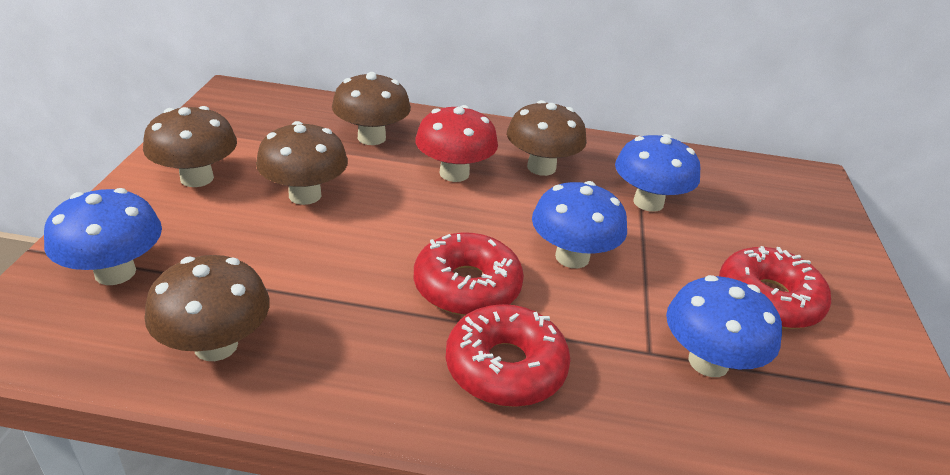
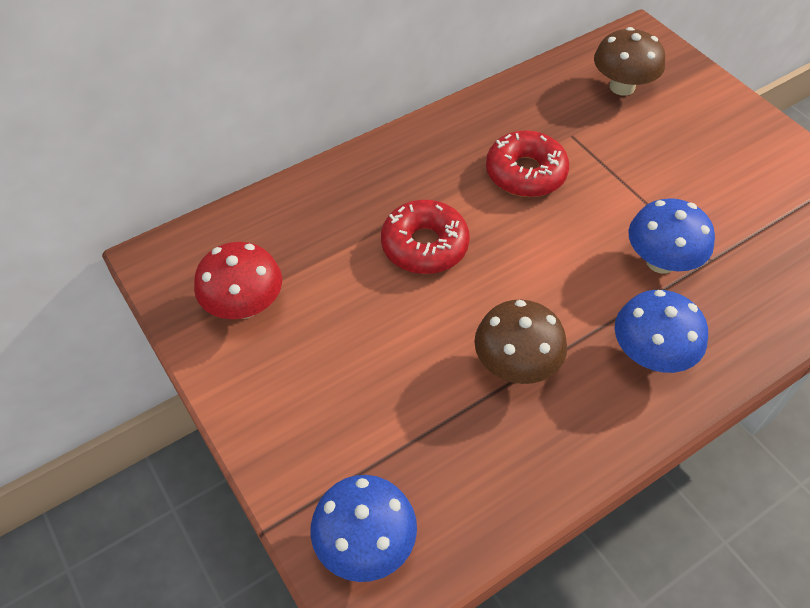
blue mushroom: 4 -> 3
brown mushroom: 5 -> 2
red donut: 3 -> 2

